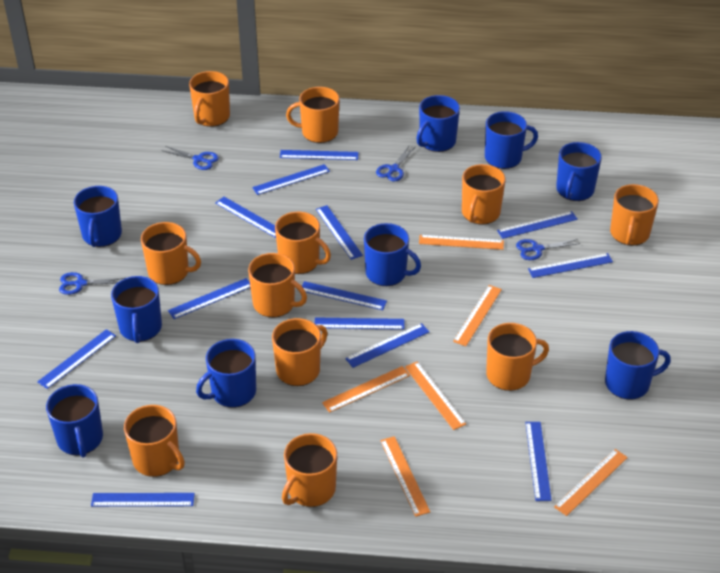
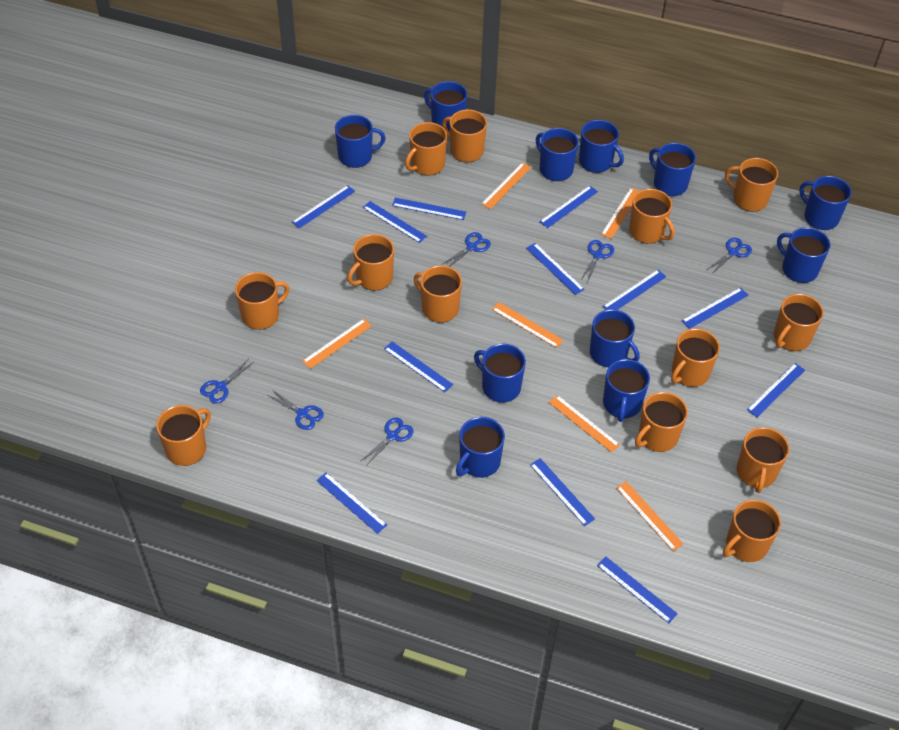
blue mug: 9 -> 11
blue ruler: 13 -> 12
blue scissors: 4 -> 6
orange mug: 11 -> 13

